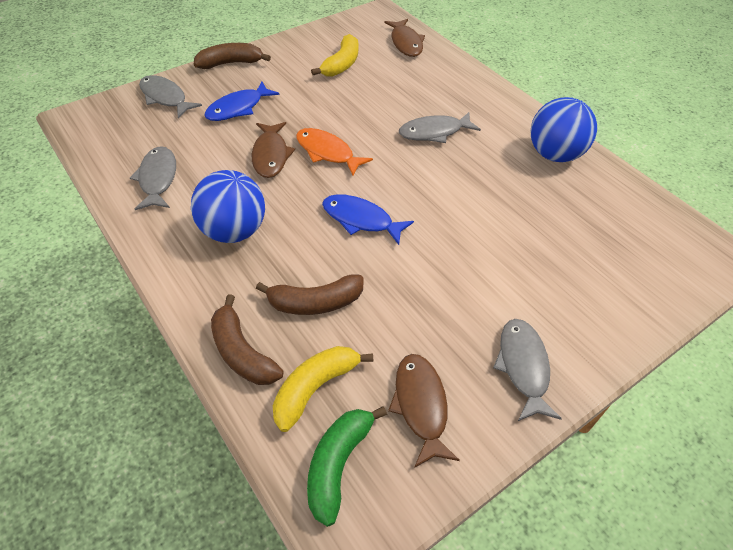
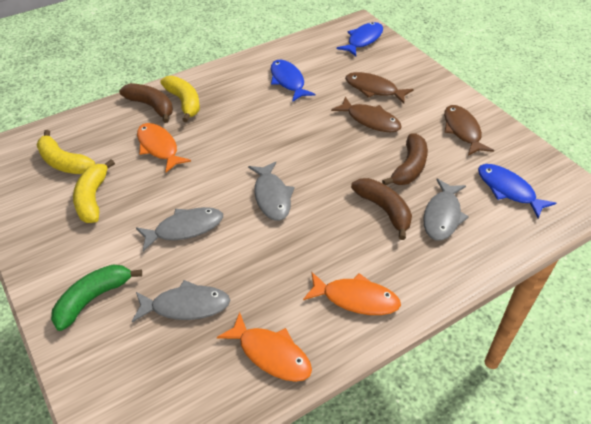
blue ball: 2 -> 0
blue fish: 2 -> 3
orange fish: 1 -> 3
yellow banana: 2 -> 3

